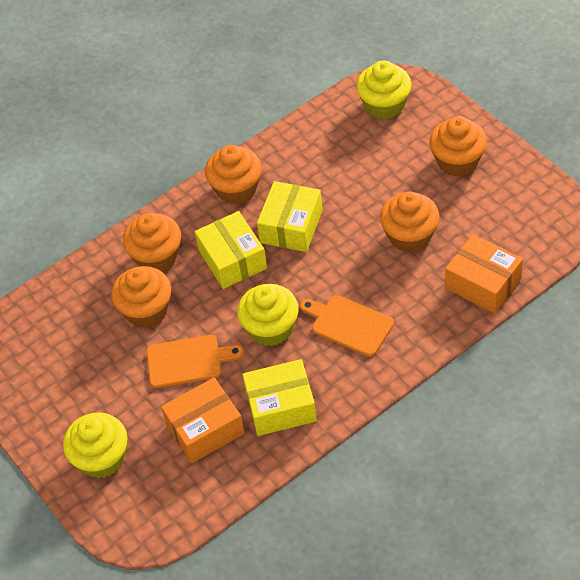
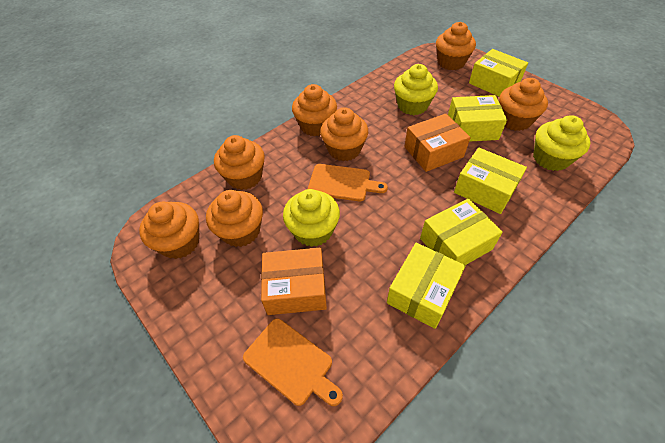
orange cupcake: 5 -> 7
yellow box: 3 -> 5

